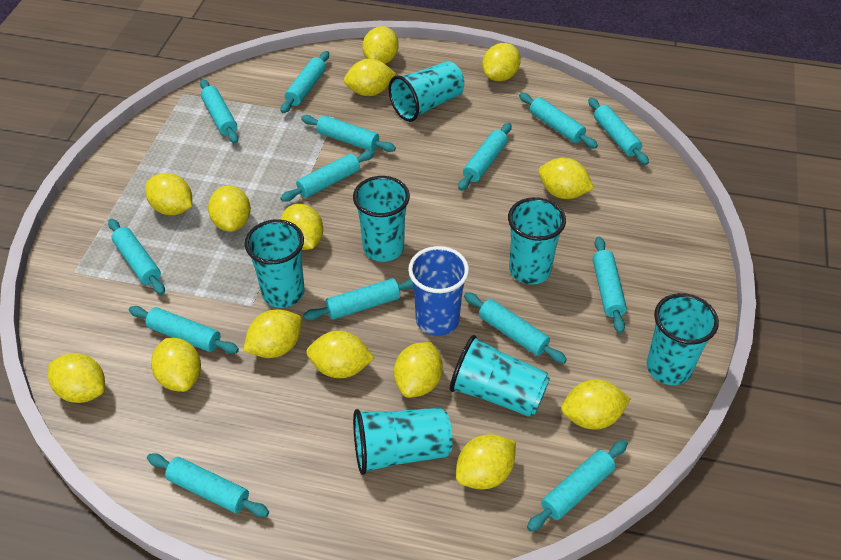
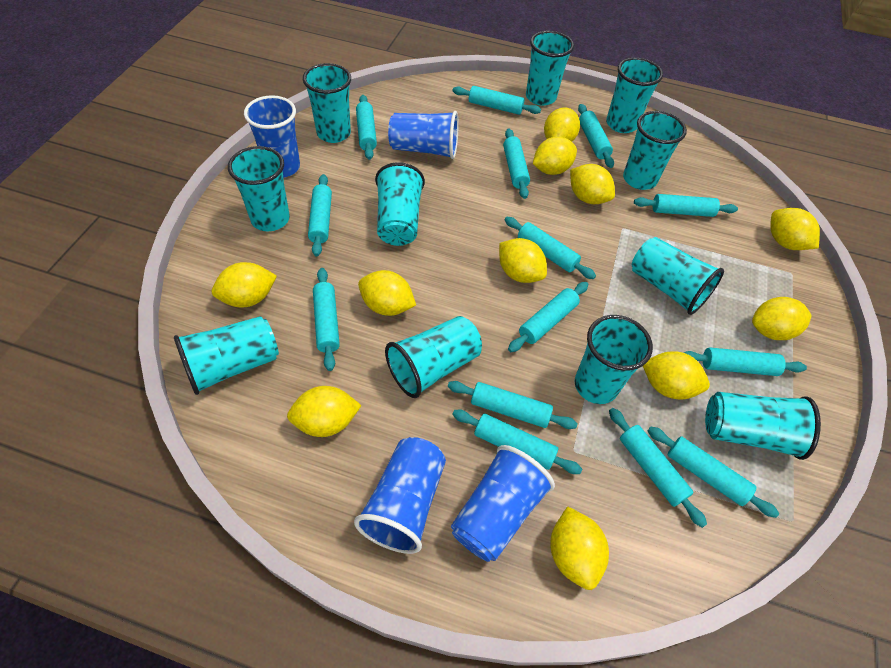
blue cup: 1 -> 4
turquoise cup: 7 -> 11
yellow lemon: 14 -> 11

